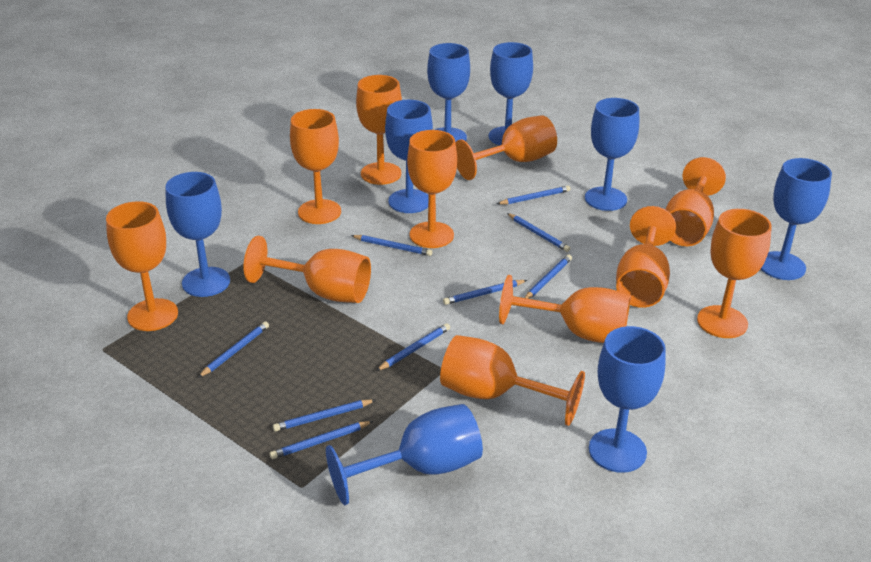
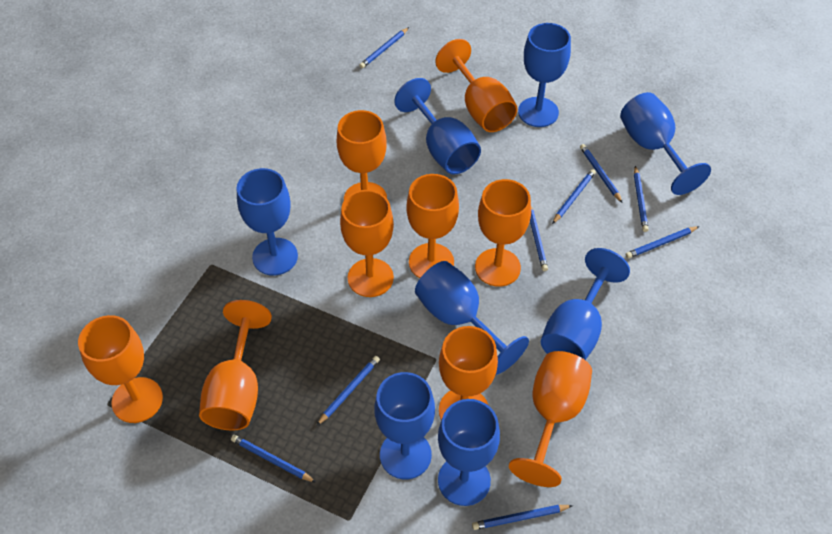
orange goblet: 11 -> 9

